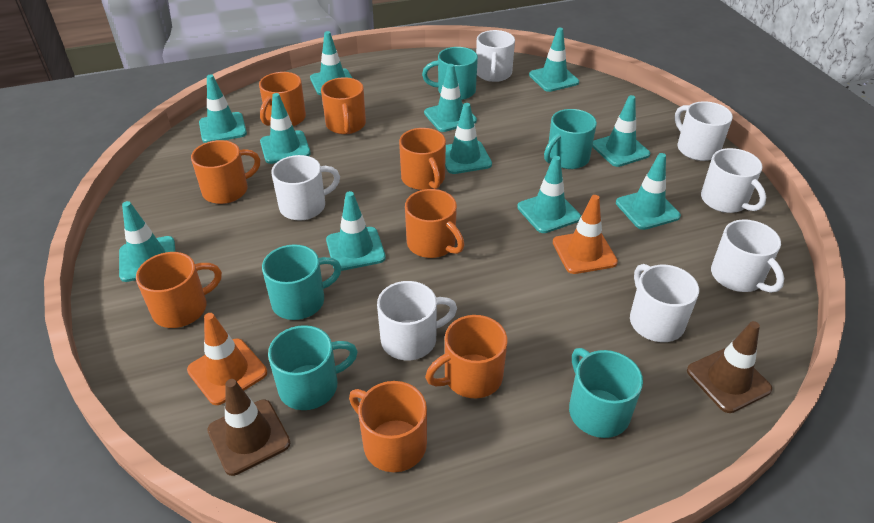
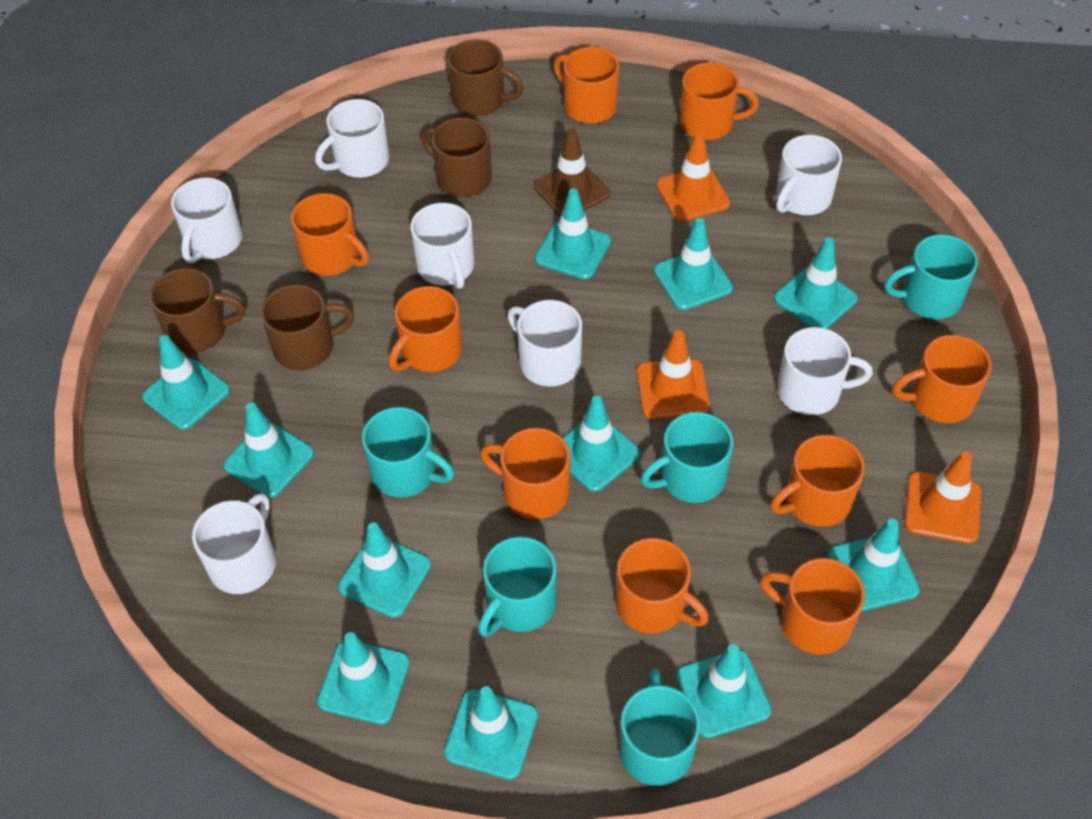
brown mug: 0 -> 4
brown traffic cone: 2 -> 1
orange mug: 8 -> 9
orange traffic cone: 2 -> 3

